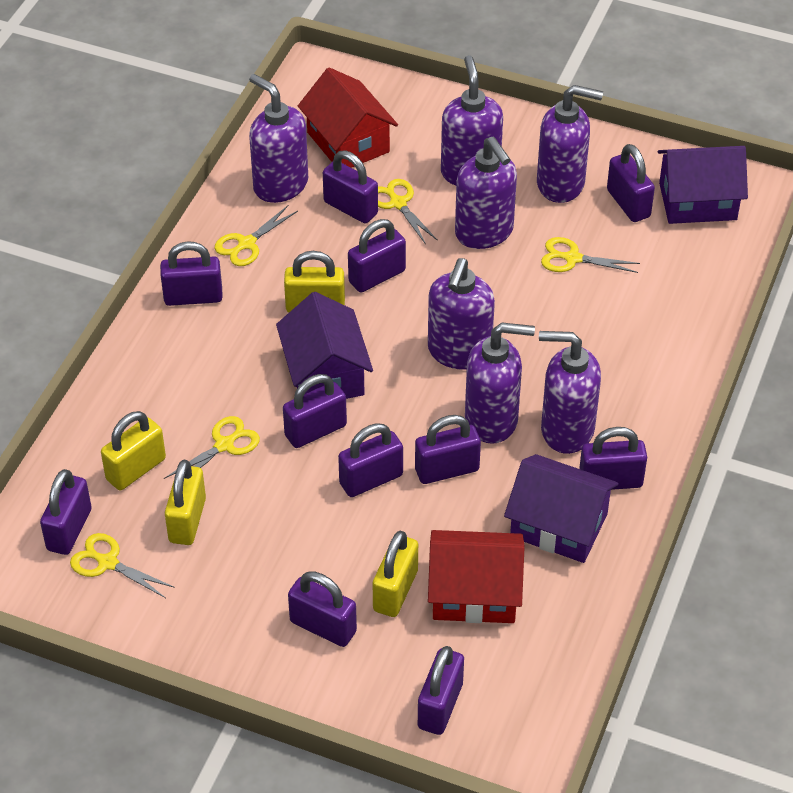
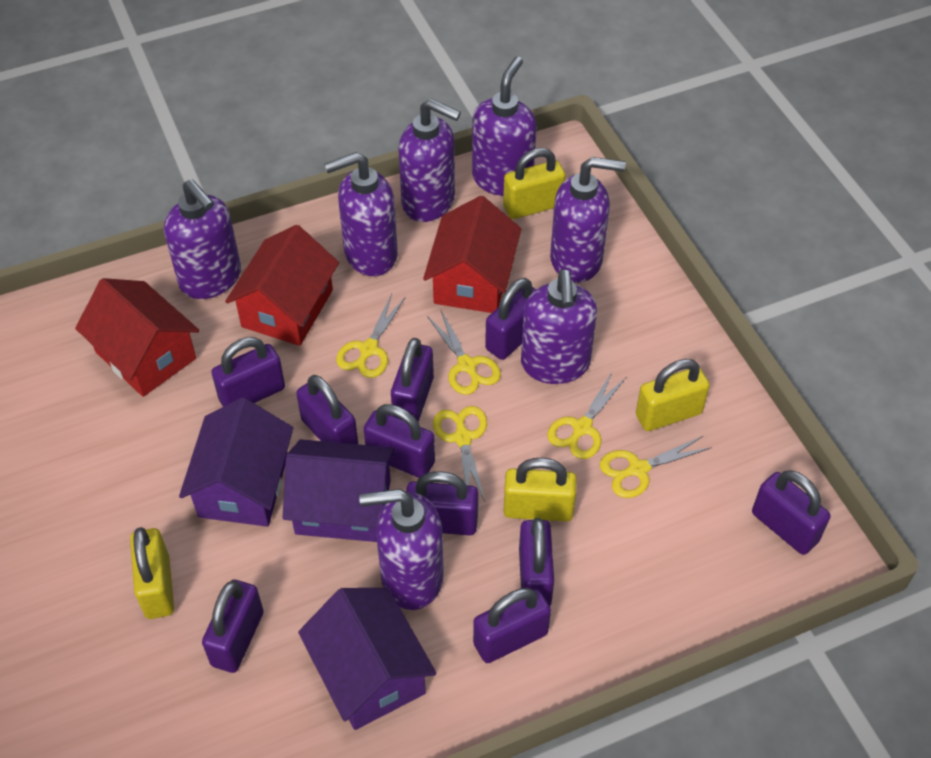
purple padlock: 11 -> 10
red house: 2 -> 3

